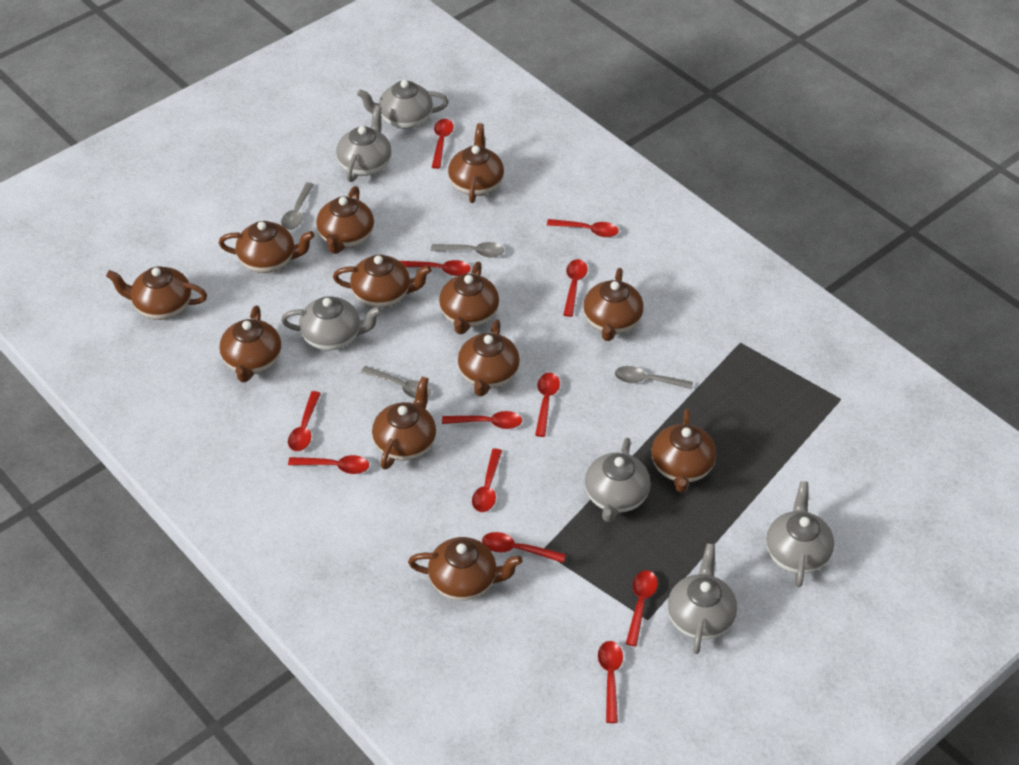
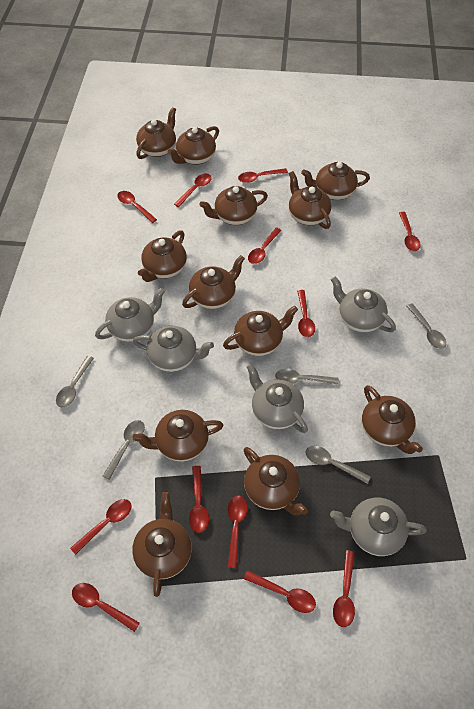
grey spoon: 4 -> 5
grey teapot: 6 -> 5

